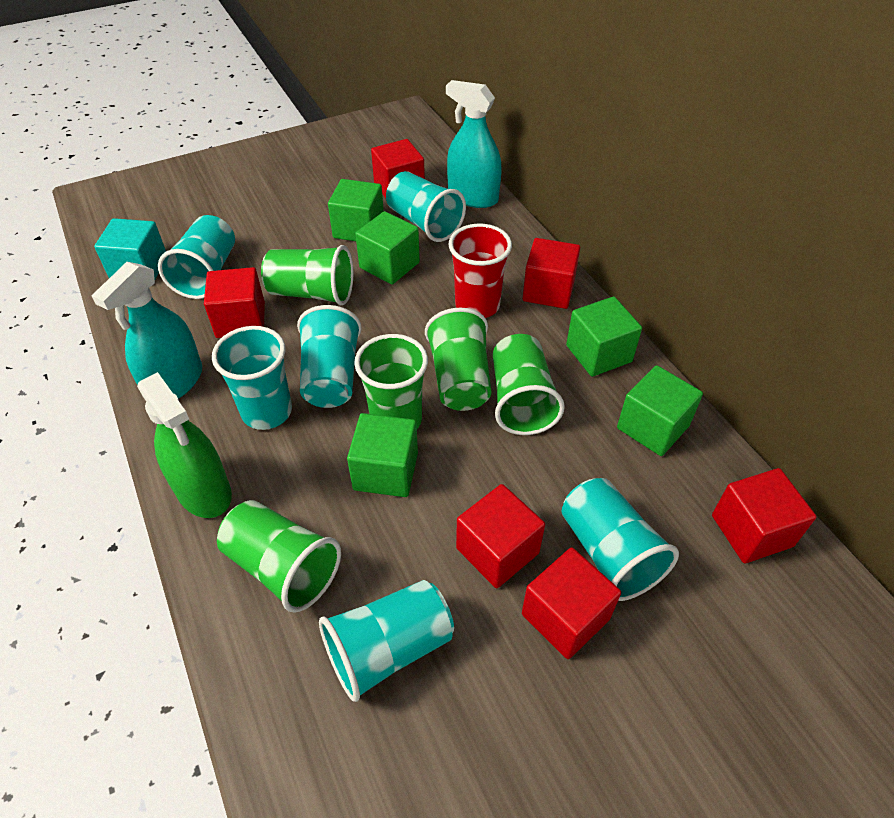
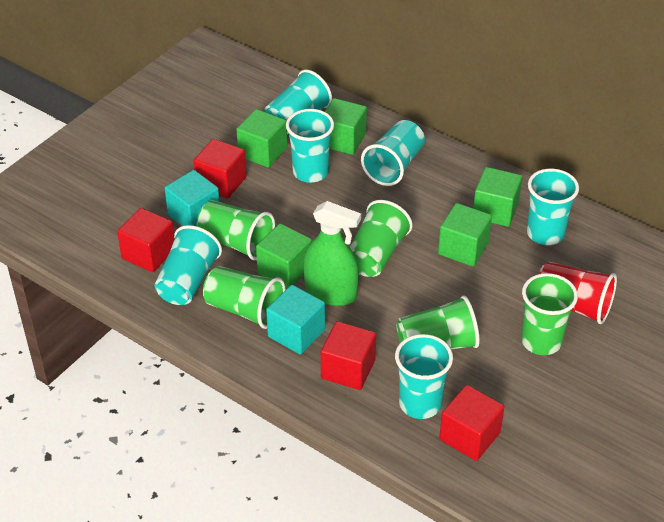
red cube: 6 -> 4
turquoise cube: 1 -> 2
turquoise spray bottle: 2 -> 0

